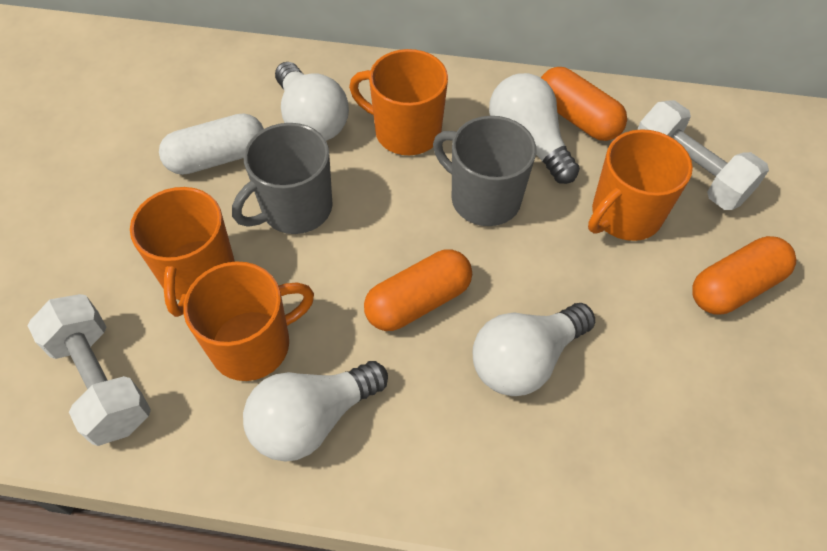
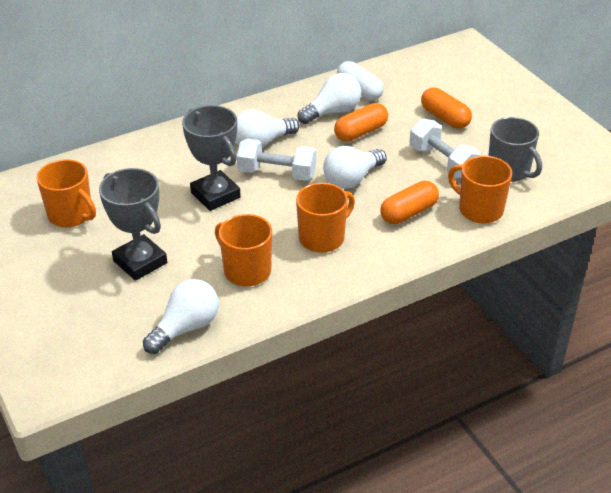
grey mug: 2 -> 1
grey trophy: 0 -> 2

